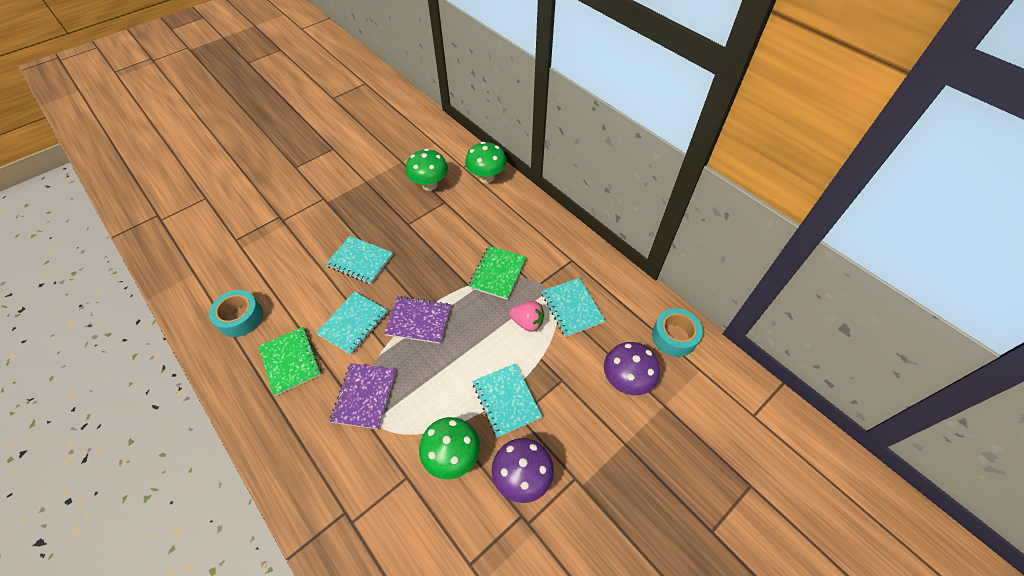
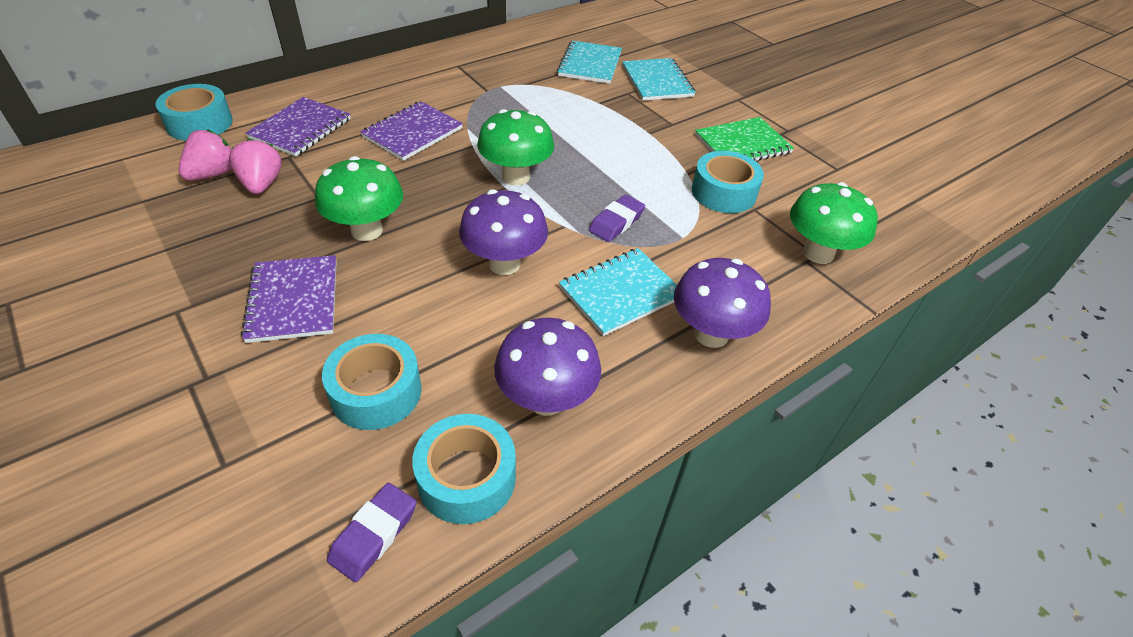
green notebook: 2 -> 1
pink strawberry: 1 -> 2
purple eraser: 0 -> 2
purple mushroom: 2 -> 3
purple notebook: 2 -> 3
turquoise notebook: 4 -> 3
turquoise tape: 2 -> 4

